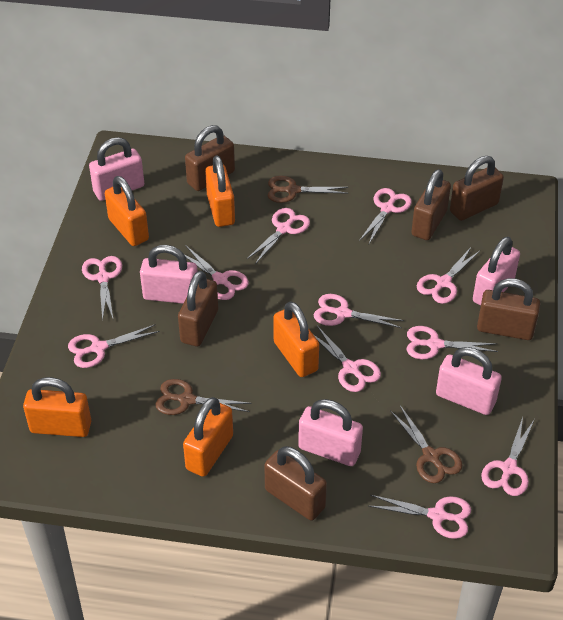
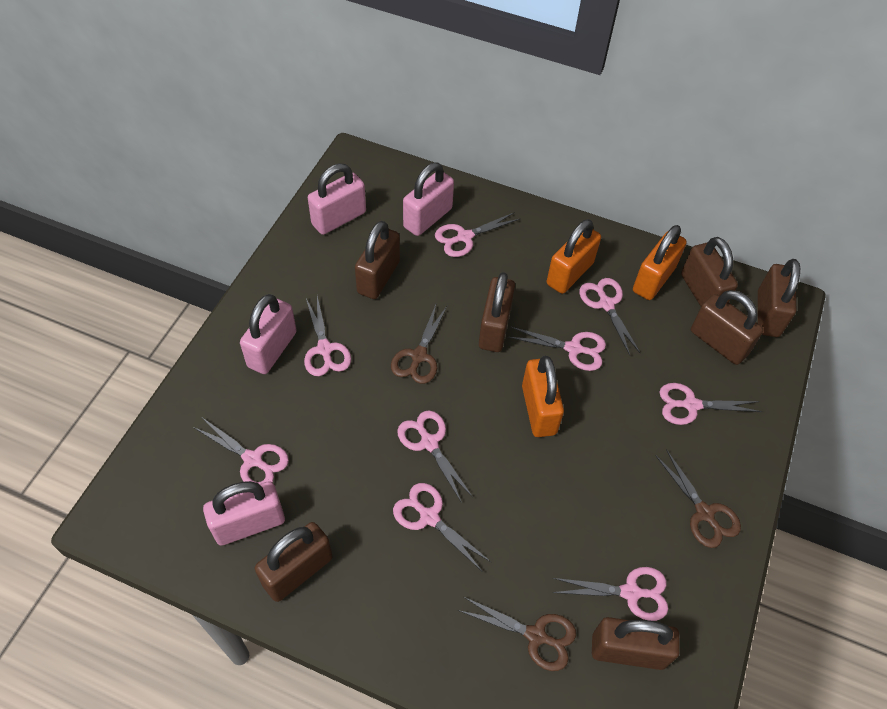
brown padlock: 6 -> 7
orange padlock: 5 -> 3
pink padlock: 5 -> 4
pink scissors: 11 -> 9

